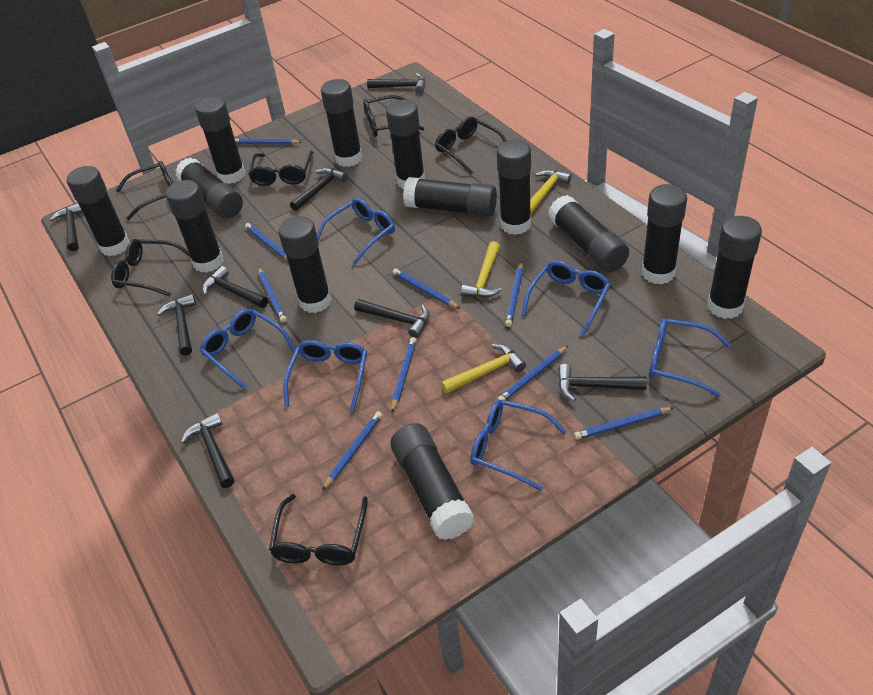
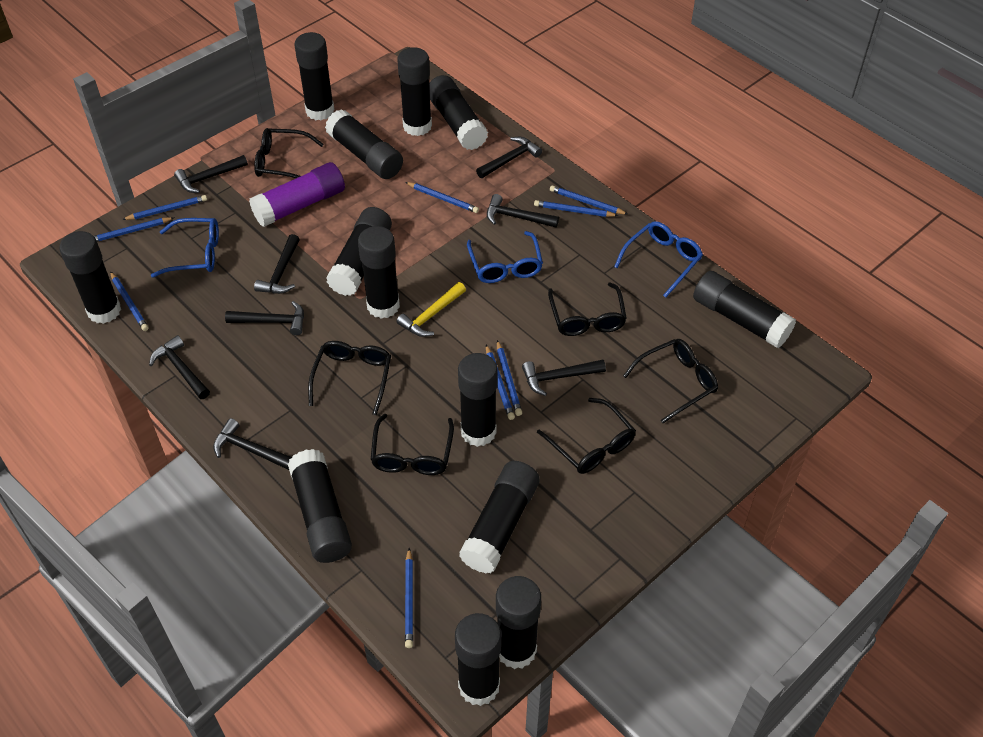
blue glasses: 6 -> 3
purple glue stick: 0 -> 1
yellow hammer: 3 -> 1

